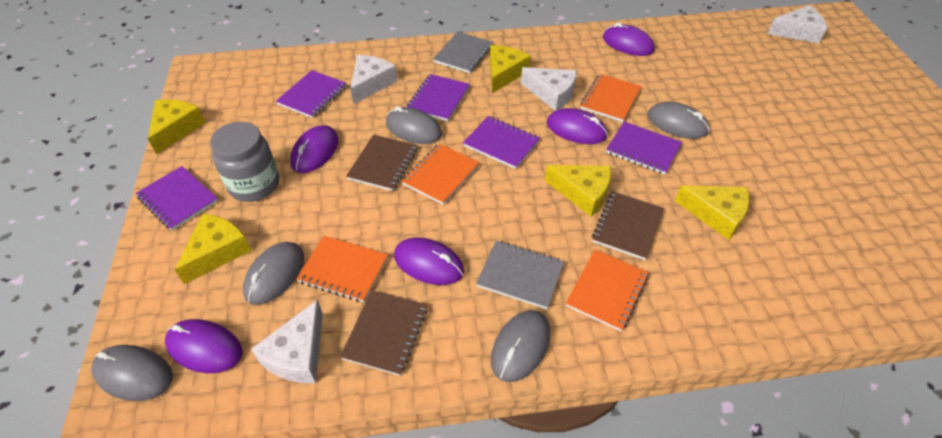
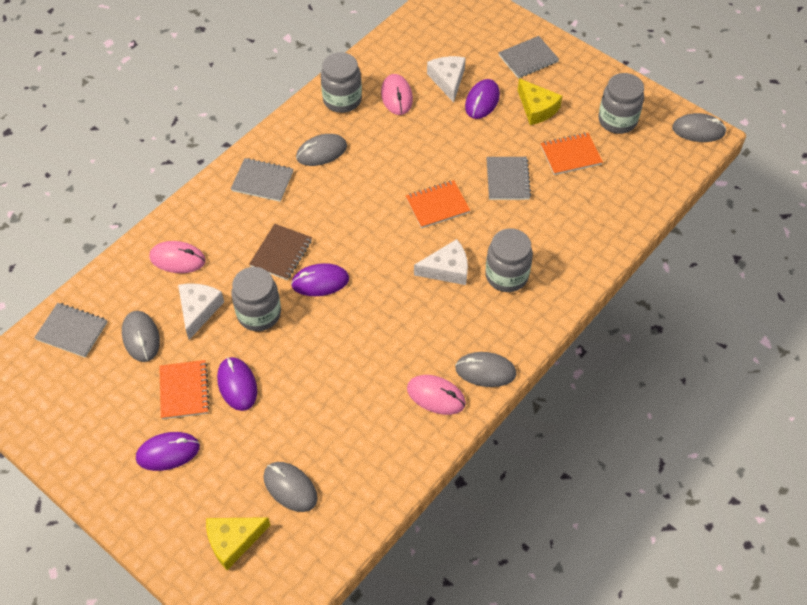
brown notebook: 3 -> 1
grey jar: 1 -> 4
grey notebook: 2 -> 4
orange notebook: 4 -> 3
pink mouse: 0 -> 3
purple mouse: 5 -> 4
purple notebook: 5 -> 0
white cheese: 4 -> 3
yellow cheese: 5 -> 2

